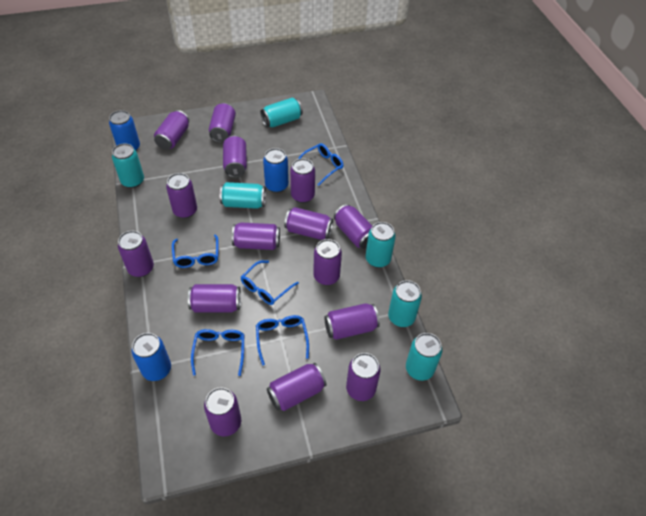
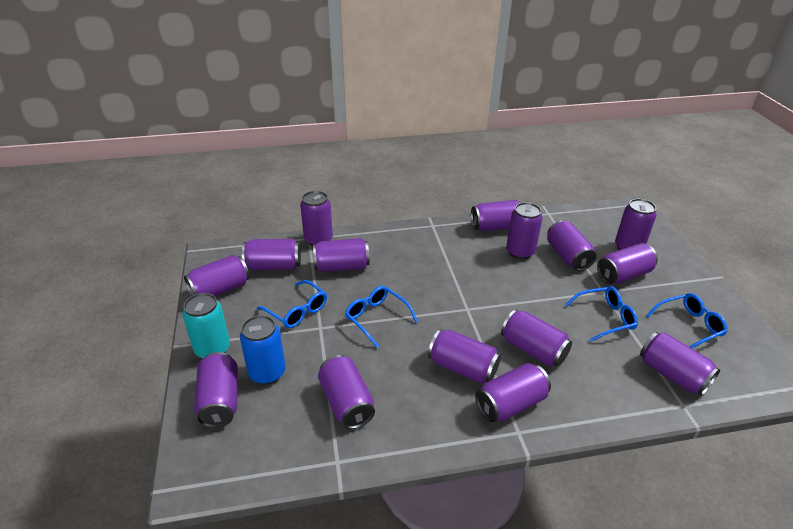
blue can: 3 -> 1
blue glasses: 5 -> 4
turquoise can: 6 -> 1

